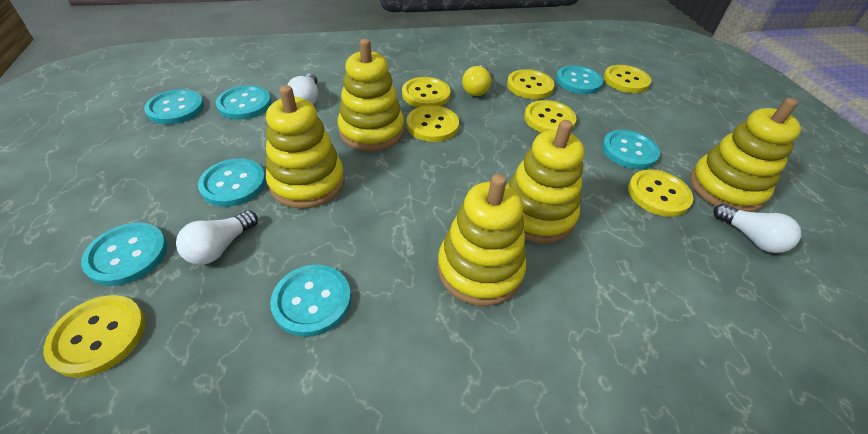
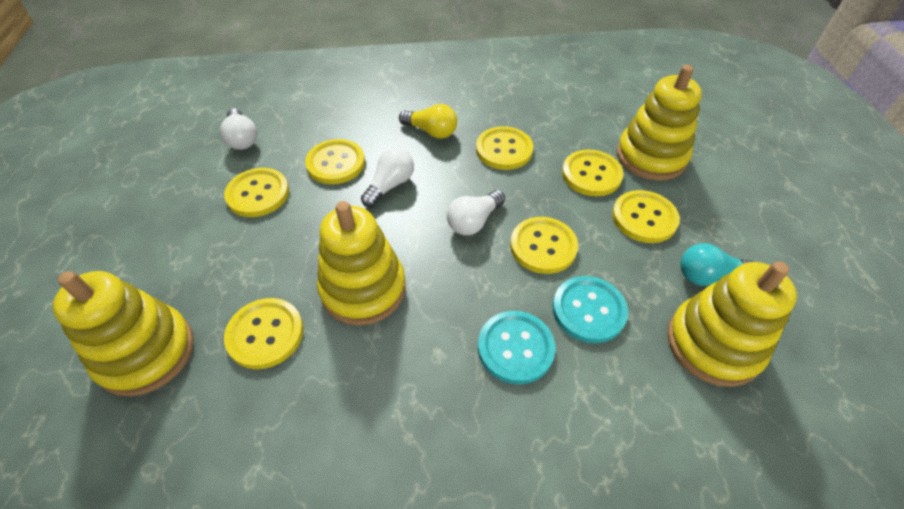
turquoise button: 7 -> 2
turquoise light bulb: 0 -> 1
yellow stacking toy: 5 -> 4

